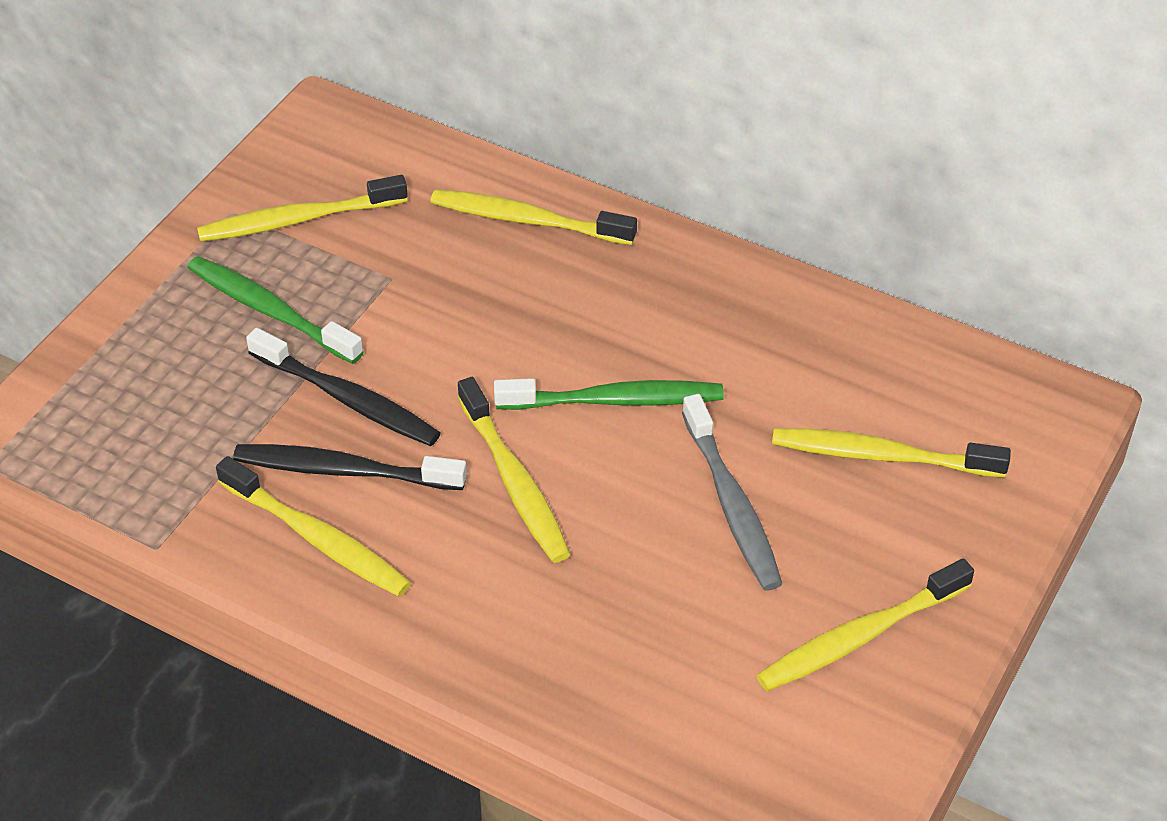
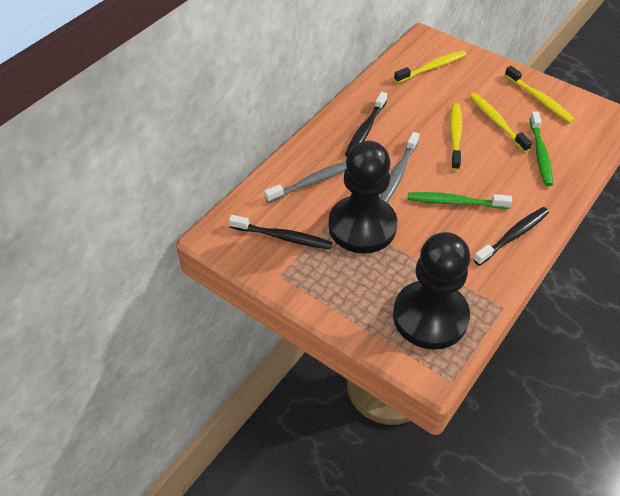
black pawn: 0 -> 2
black toothbrush: 2 -> 3
grey toothbrush: 1 -> 2
yellow toothbrush: 6 -> 4

